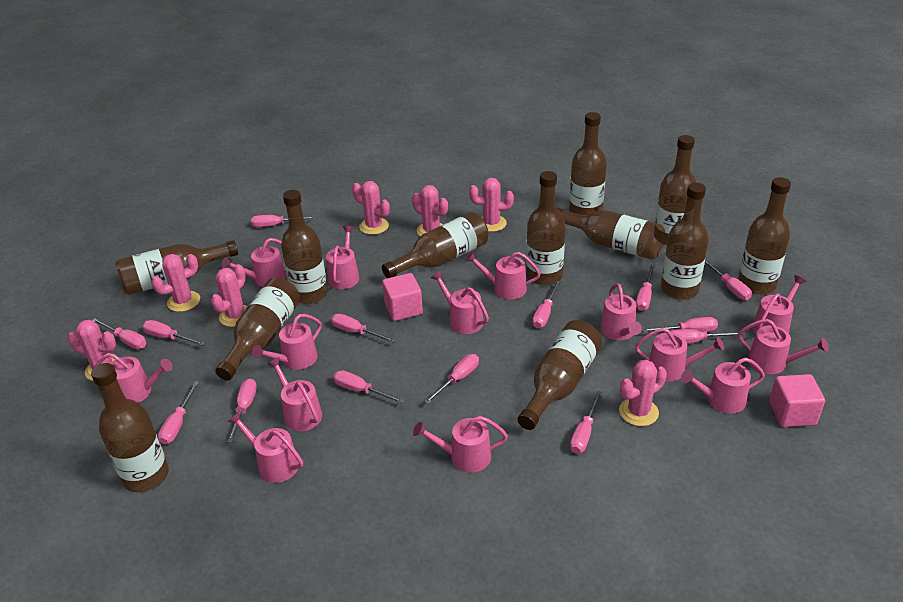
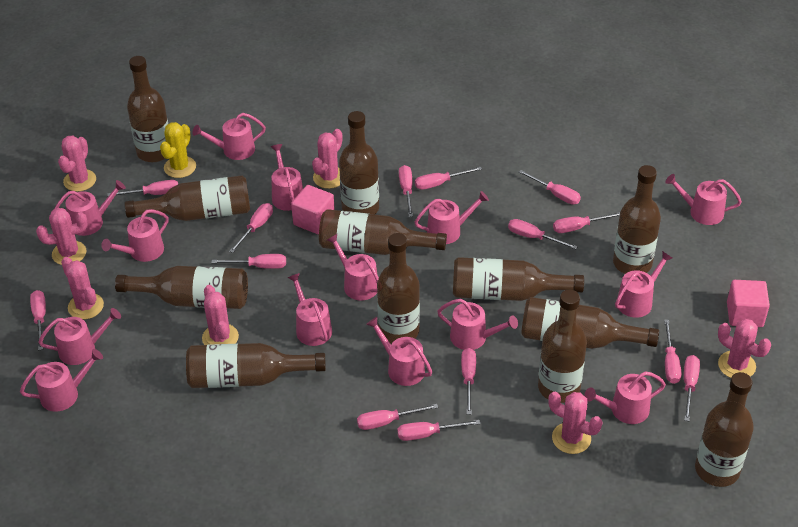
yellow cactus: 0 -> 1

